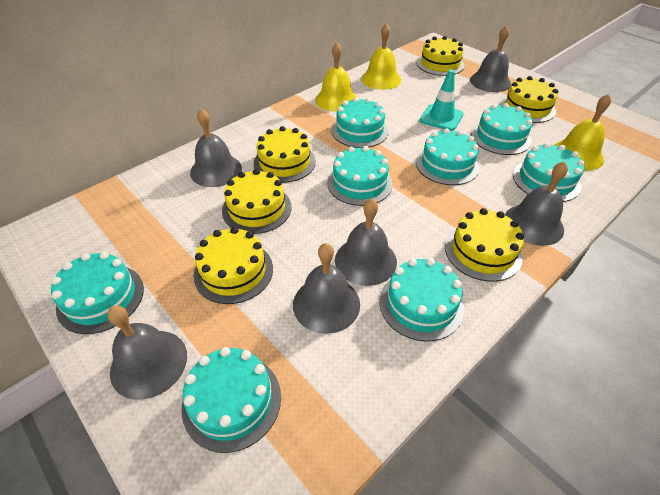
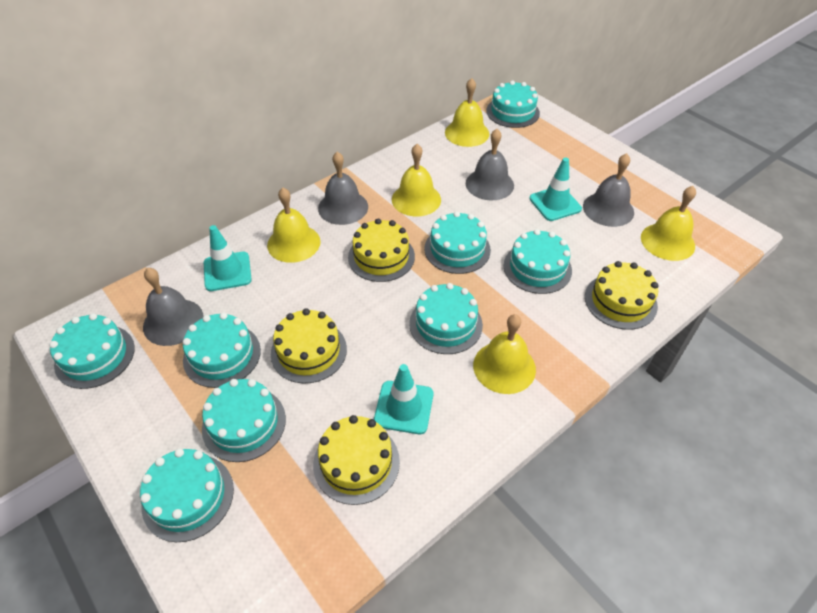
grey bell: 6 -> 4
turquoise traffic cone: 1 -> 3
yellow bell: 3 -> 5
yellow cake: 6 -> 4

